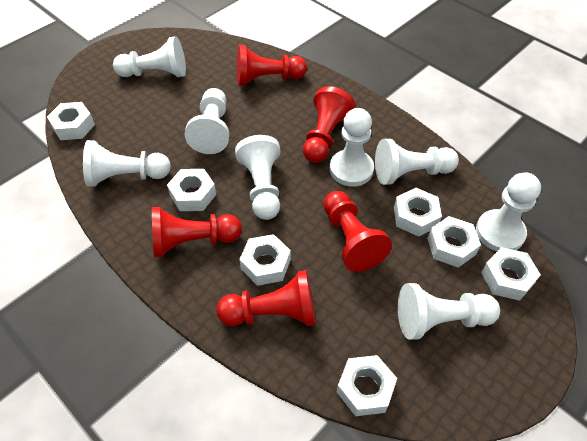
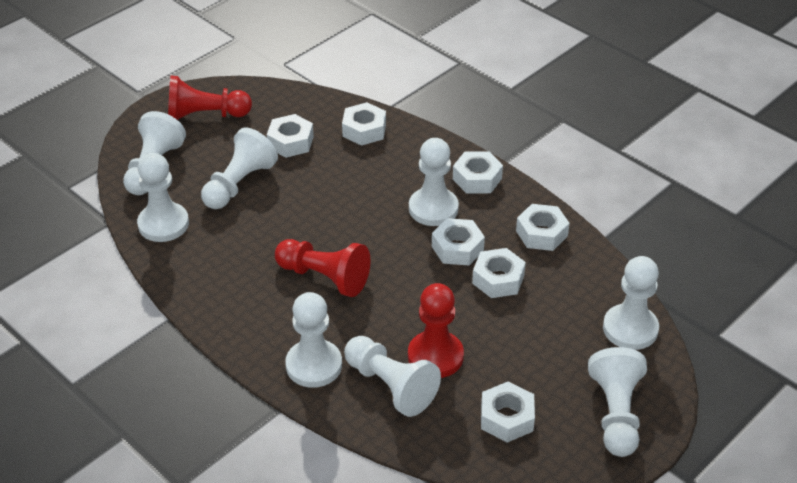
red pawn: 5 -> 3

